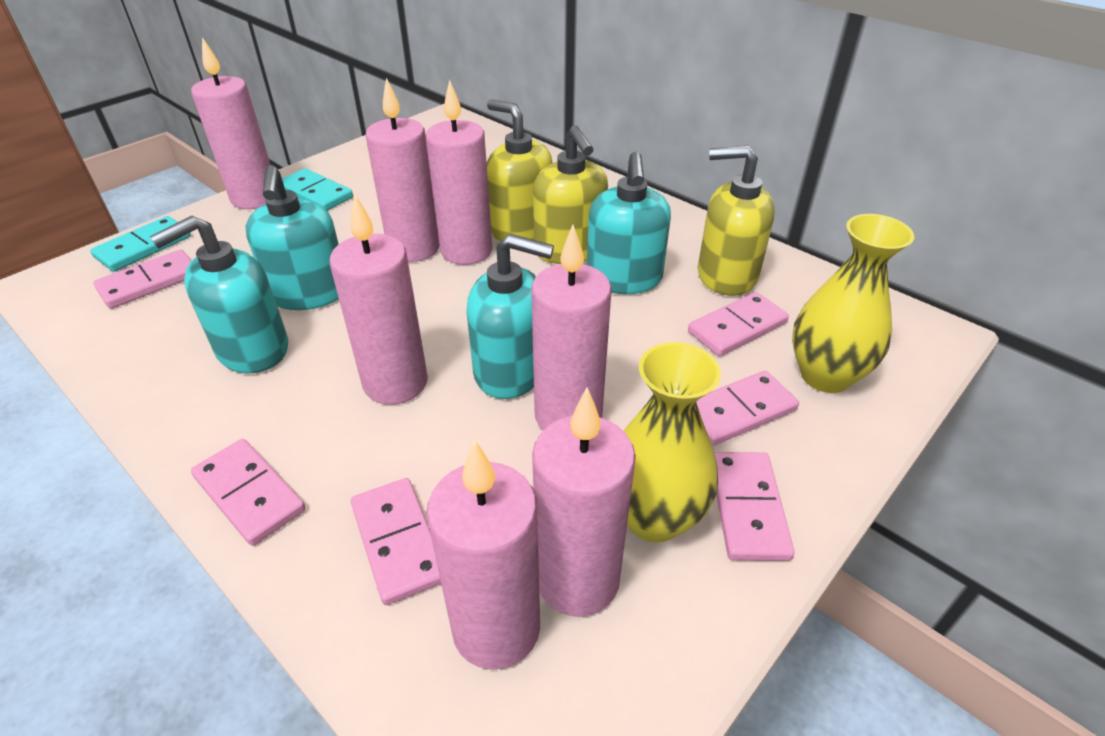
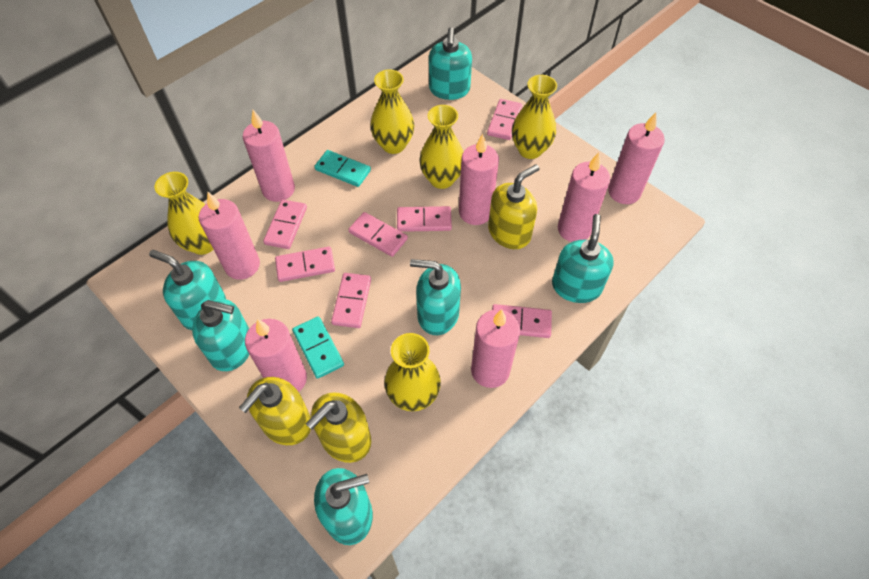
pink domino: 6 -> 7
turquoise soap dispenser: 4 -> 6
yellow vase: 2 -> 5

